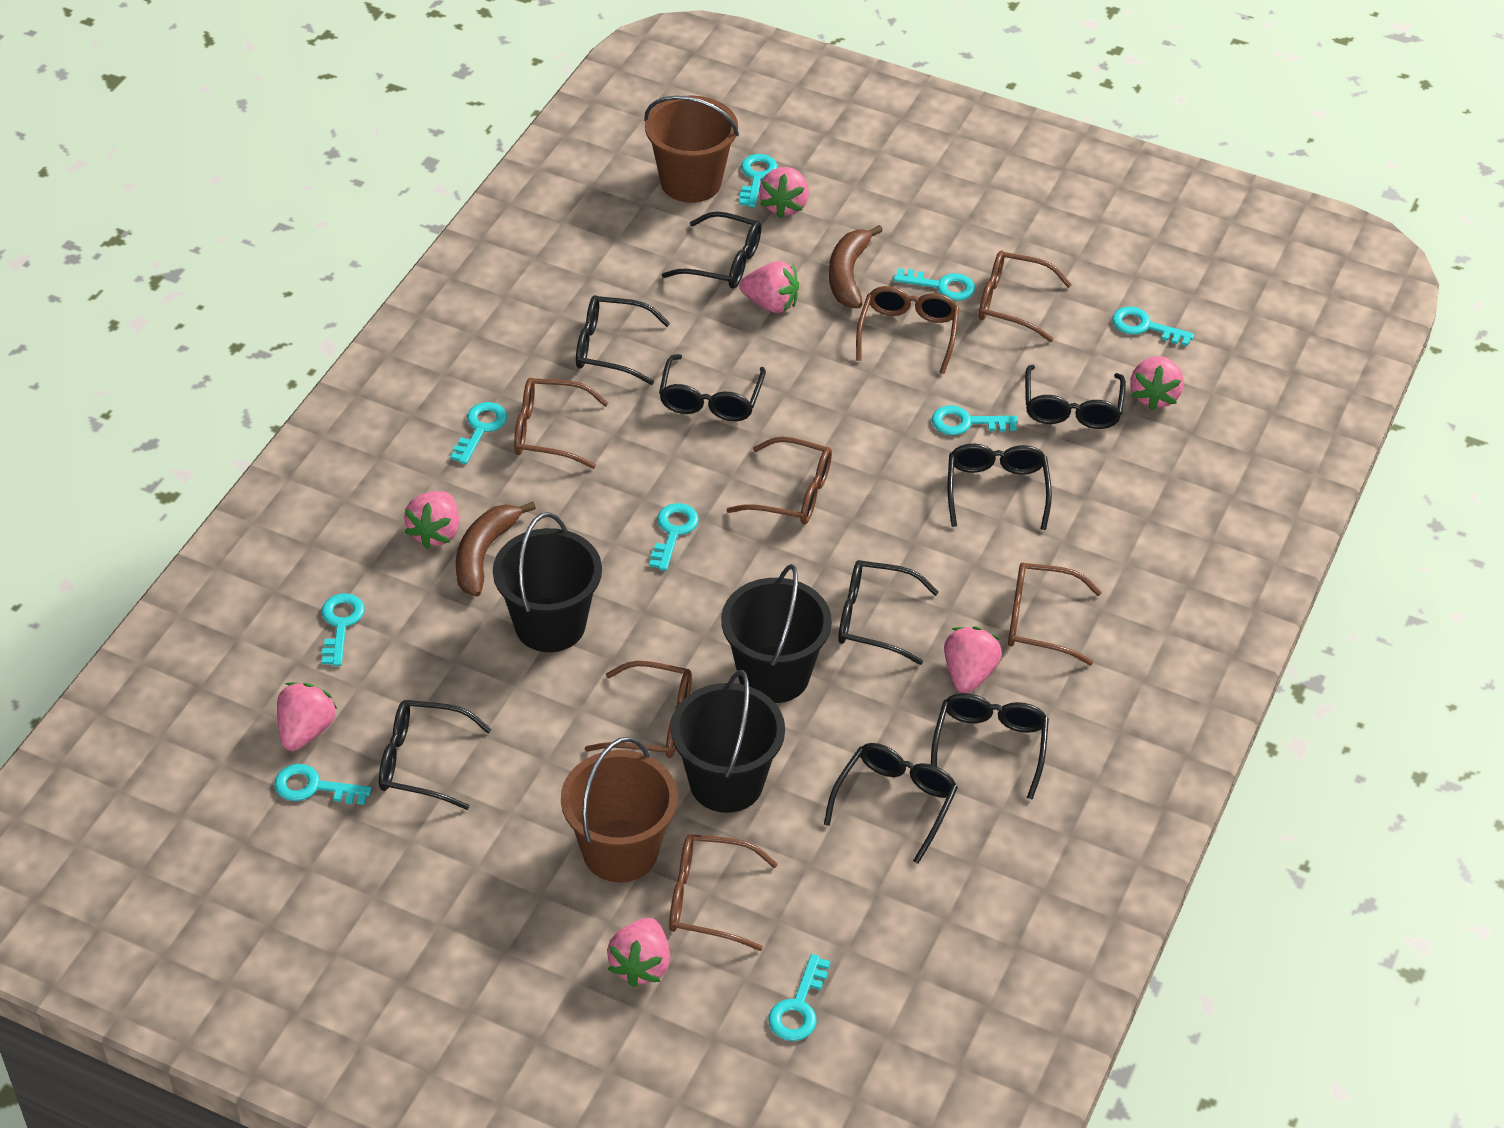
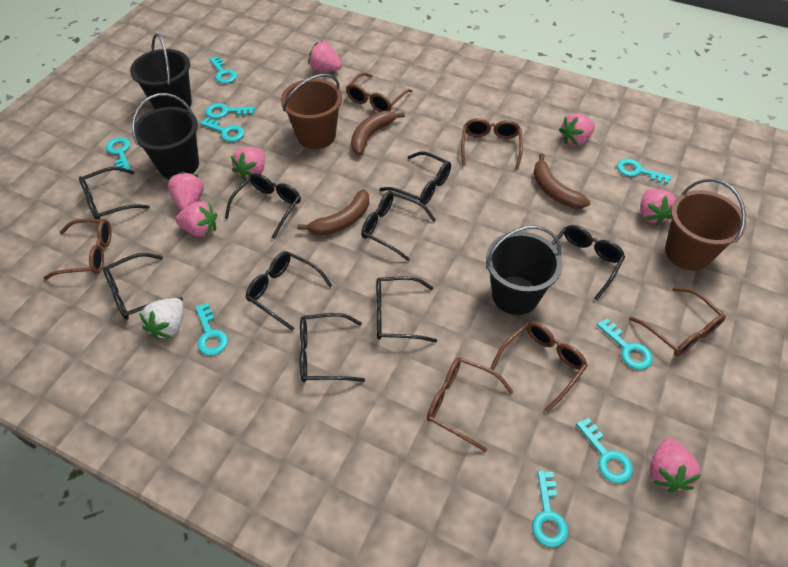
brown banana: 2 -> 3
brown glasses: 7 -> 6
white strawberry: 0 -> 1

